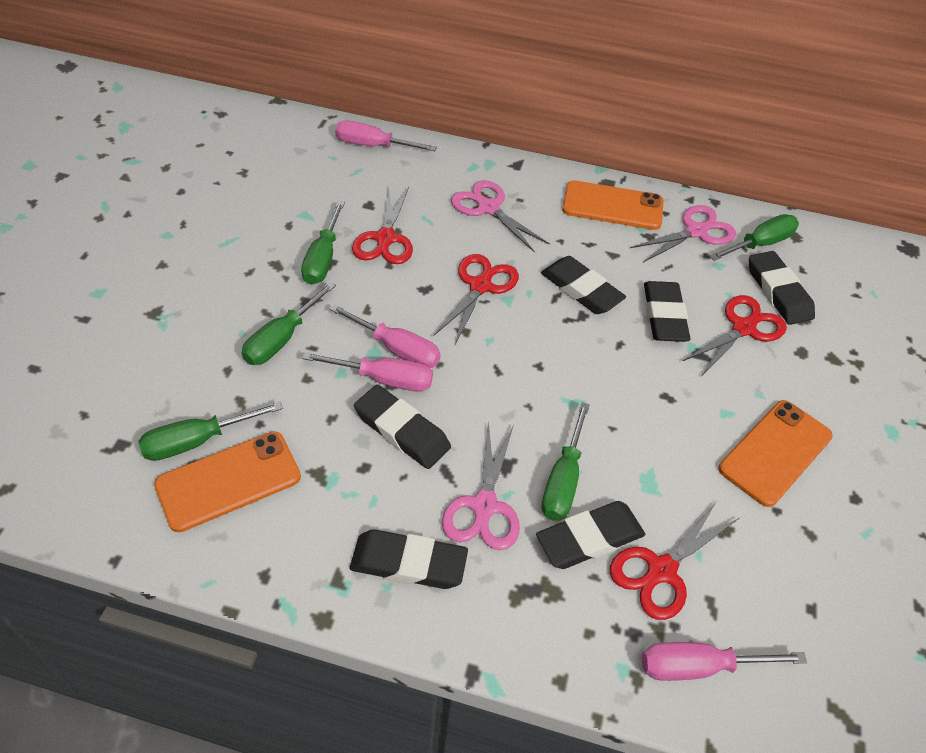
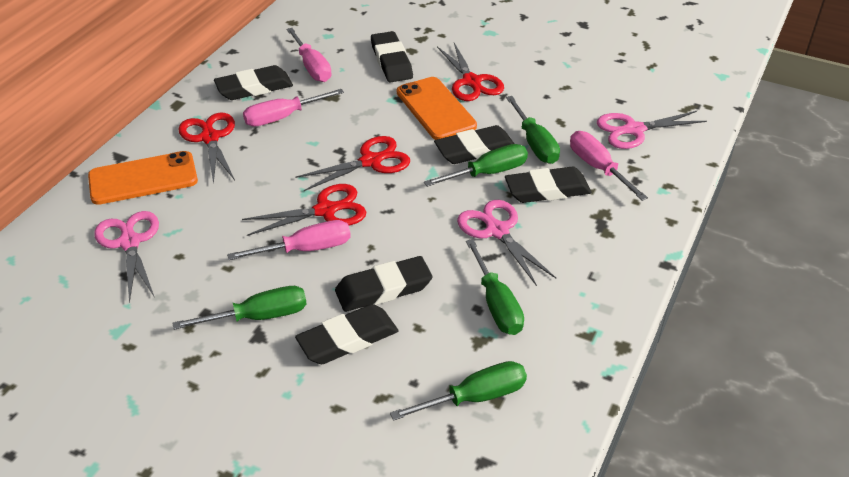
orange phone: 3 -> 2

